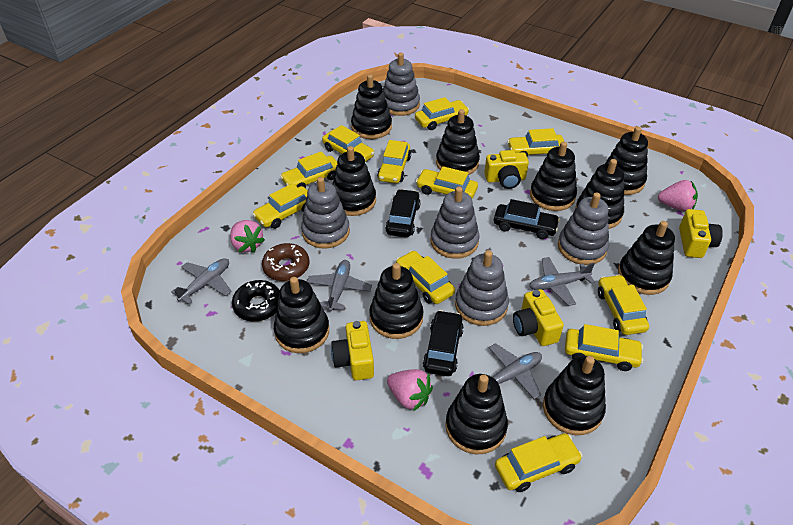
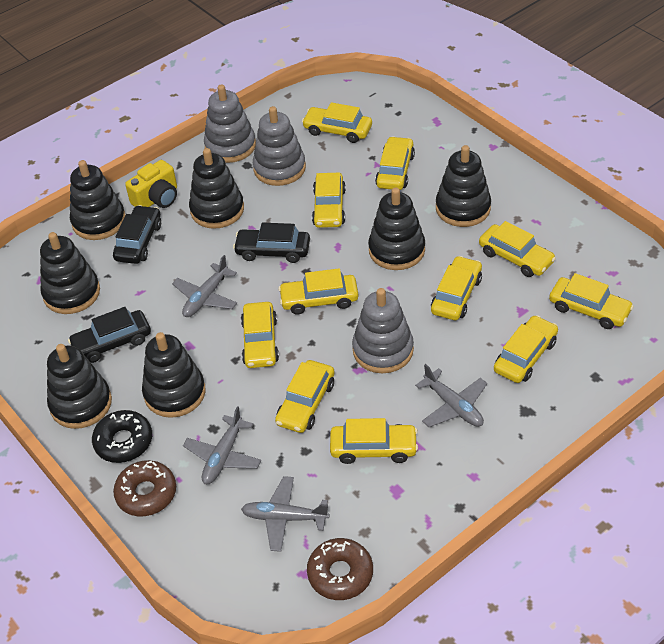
black stacking toy: 11 -> 7
brown donut: 1 -> 2
grey stacking toy: 5 -> 3
pink strawberry: 3 -> 0
yellow camera: 4 -> 1

